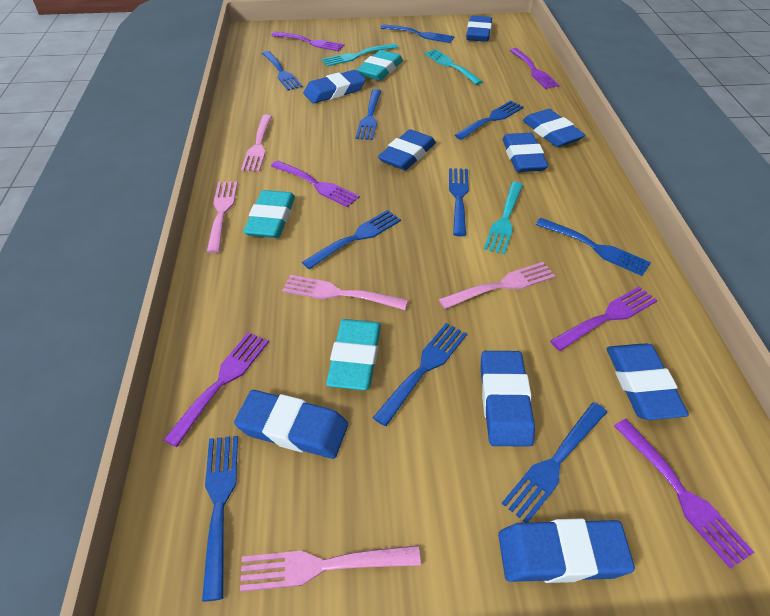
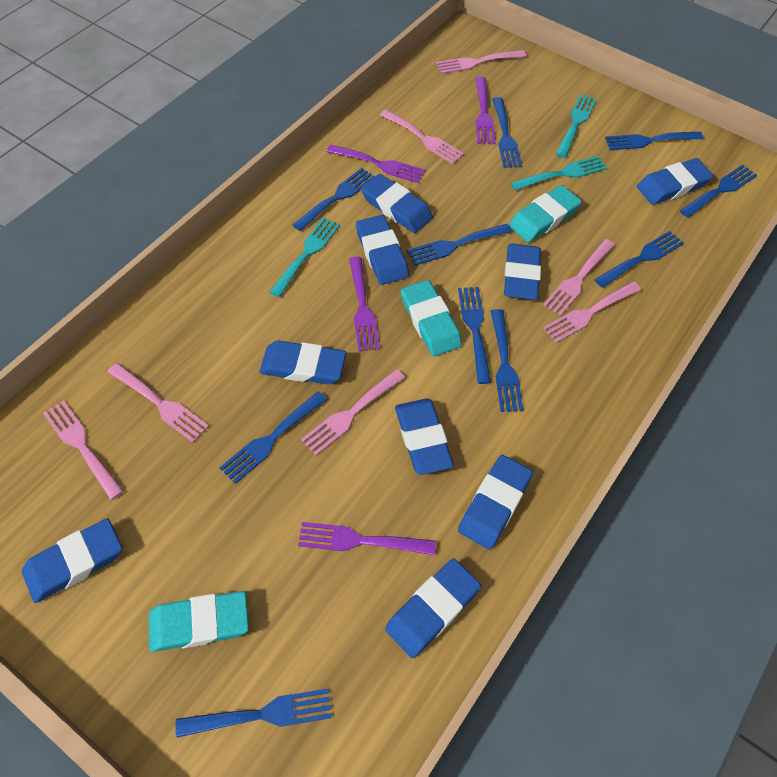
pink fork: 5 -> 7
purple fork: 6 -> 4

